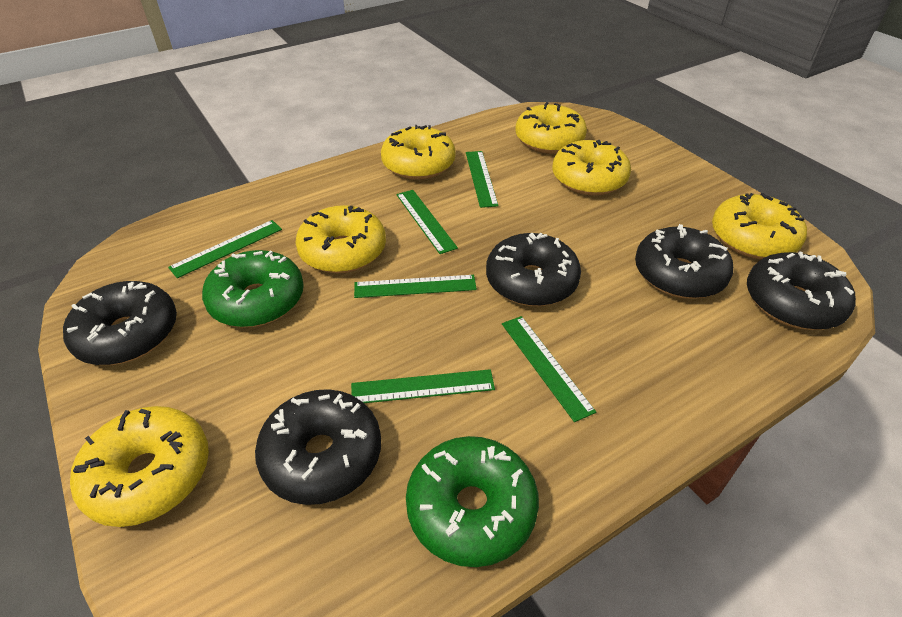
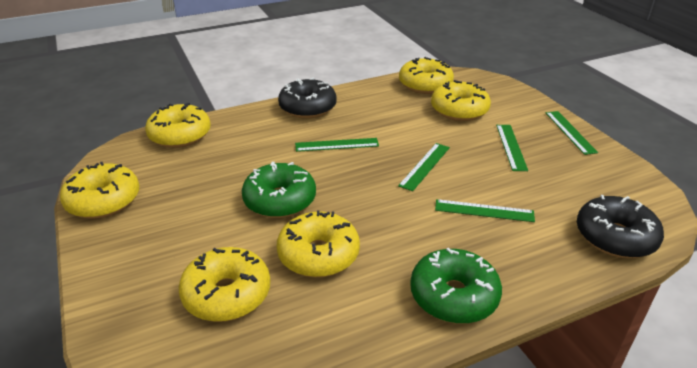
black donut: 5 -> 2
green ruler: 6 -> 5

